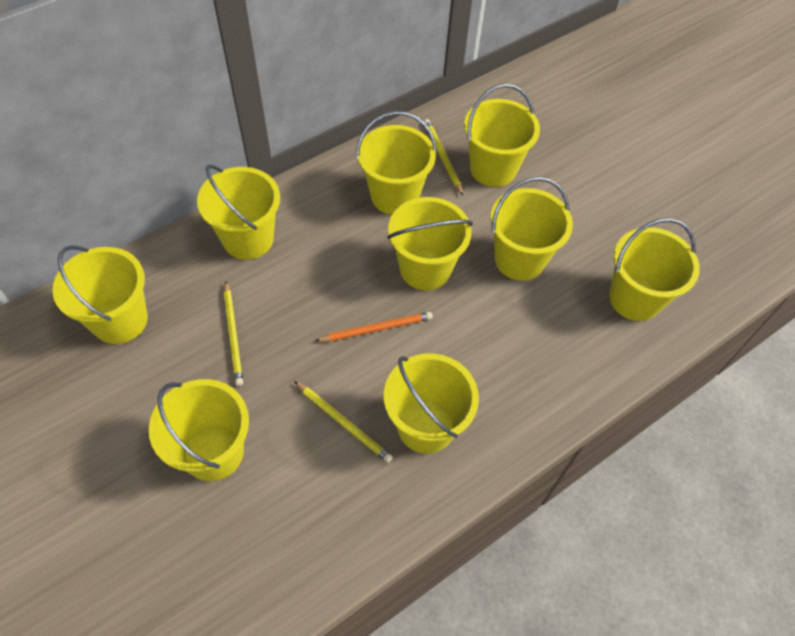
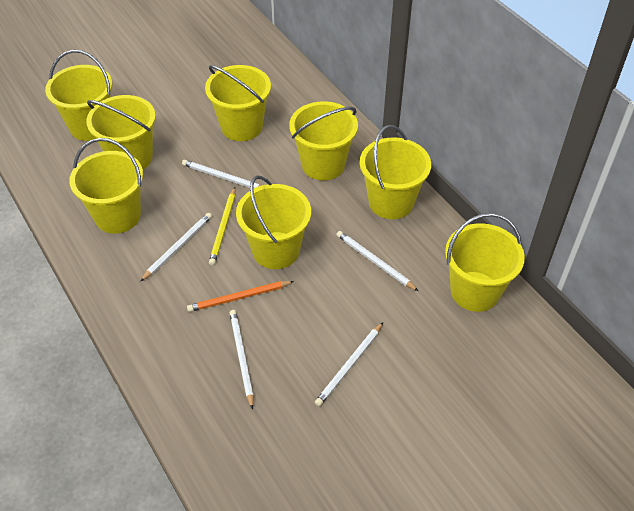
white pencil: 0 -> 5
yellow bucket: 9 -> 8
yellow pencil: 3 -> 1

